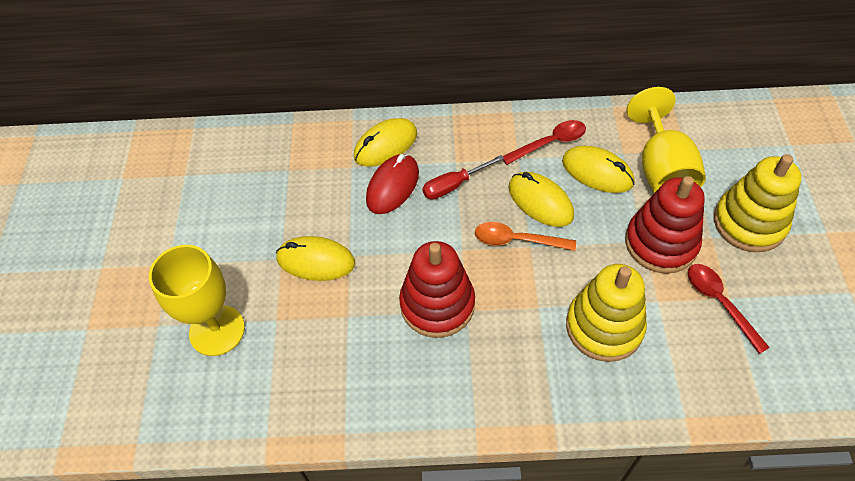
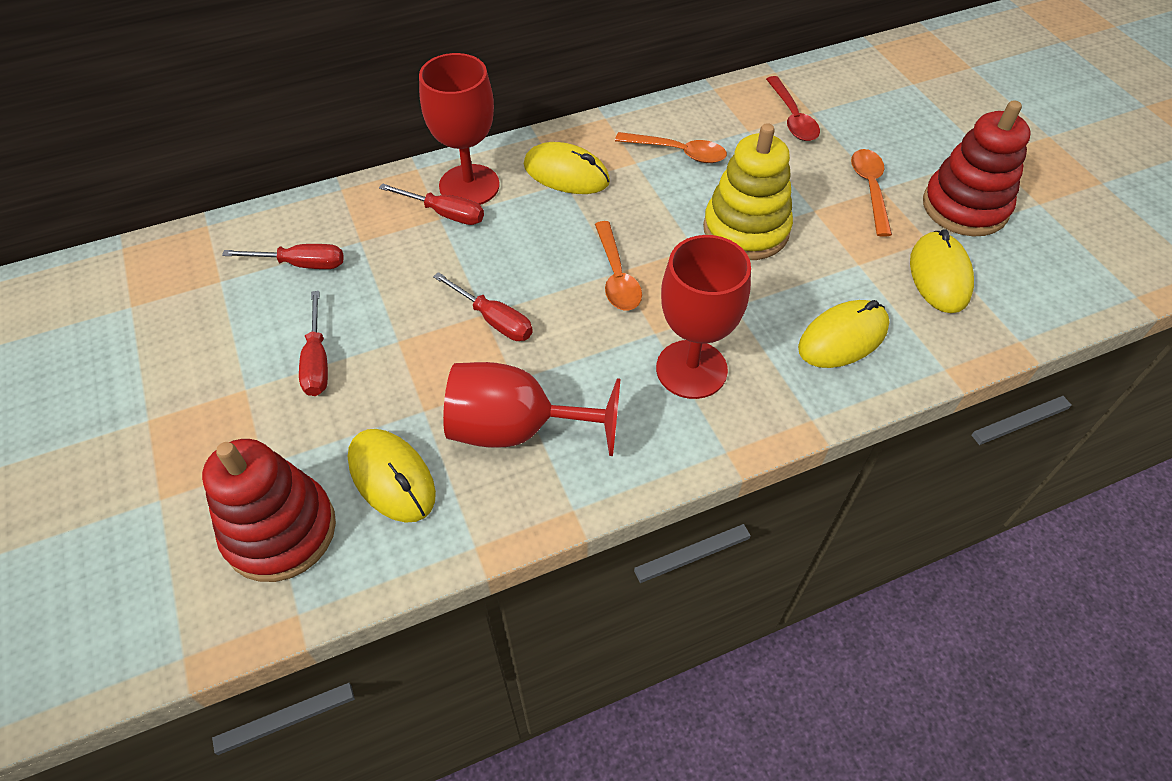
orange spoon: 1 -> 3
red goblet: 0 -> 3
red mouse: 1 -> 0
red screwdriver: 1 -> 4
red spoon: 2 -> 1
yellow goblet: 2 -> 0
yellow stacking toy: 2 -> 1

